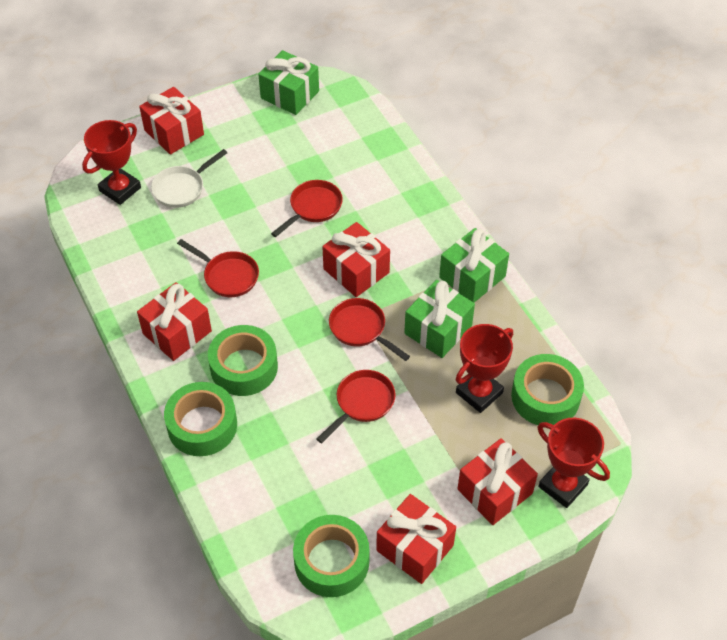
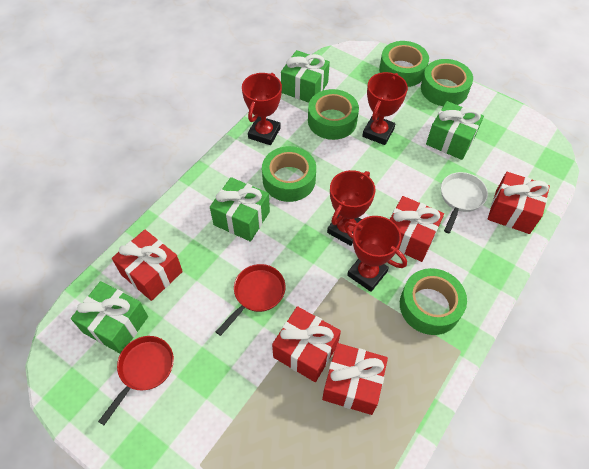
green gift: 3 -> 4
green tape: 4 -> 5
red pan: 4 -> 2
red trophy: 3 -> 4

